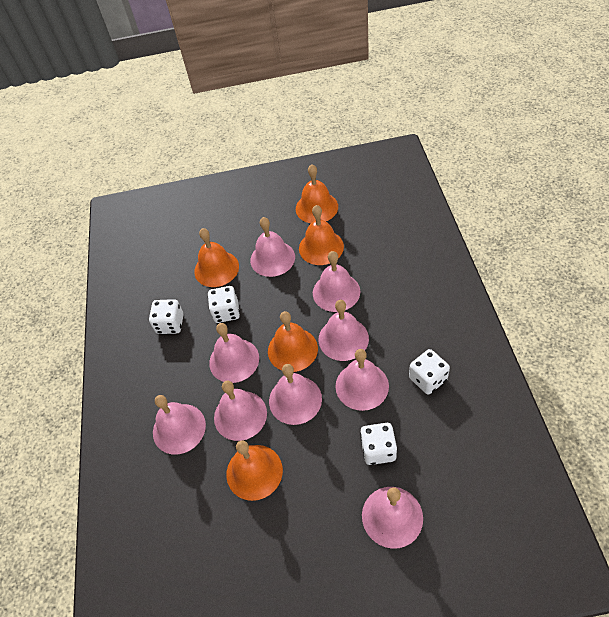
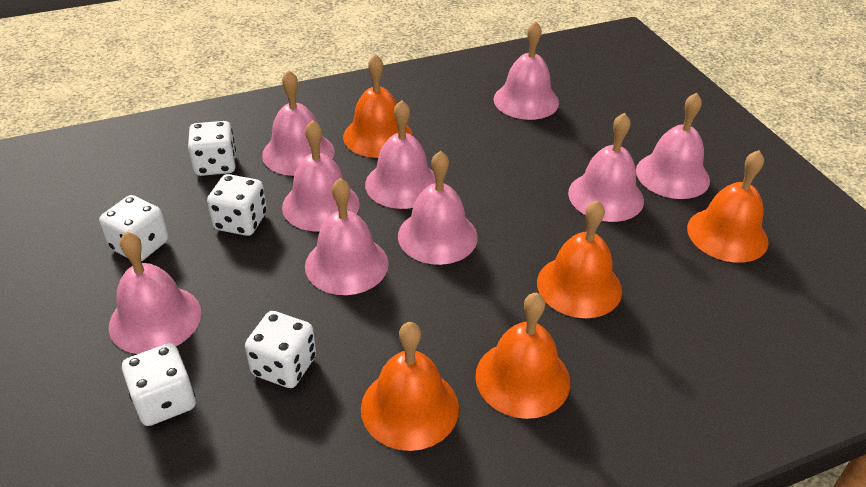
white dice: 4 -> 5

